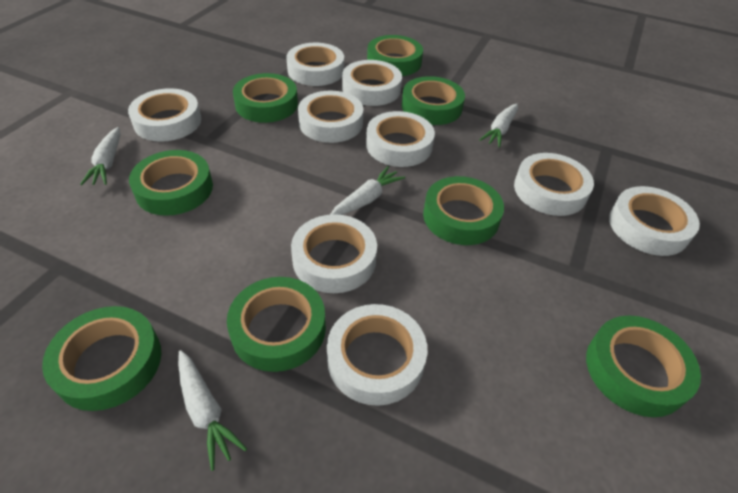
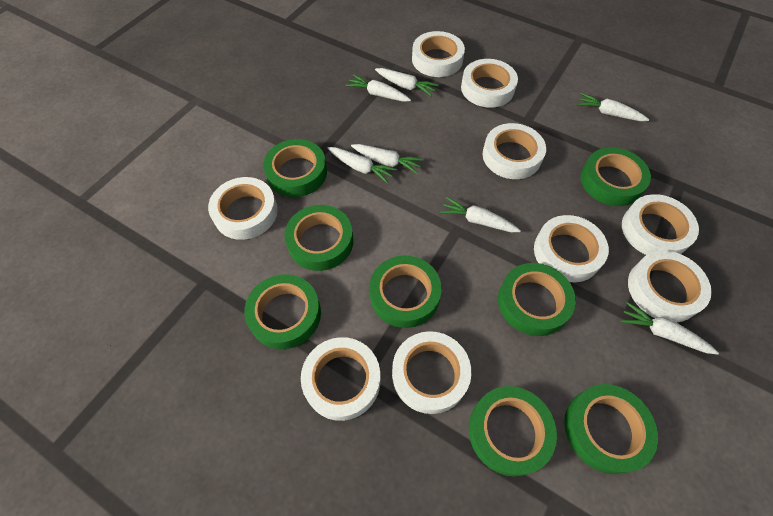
white carrot: 4 -> 7

